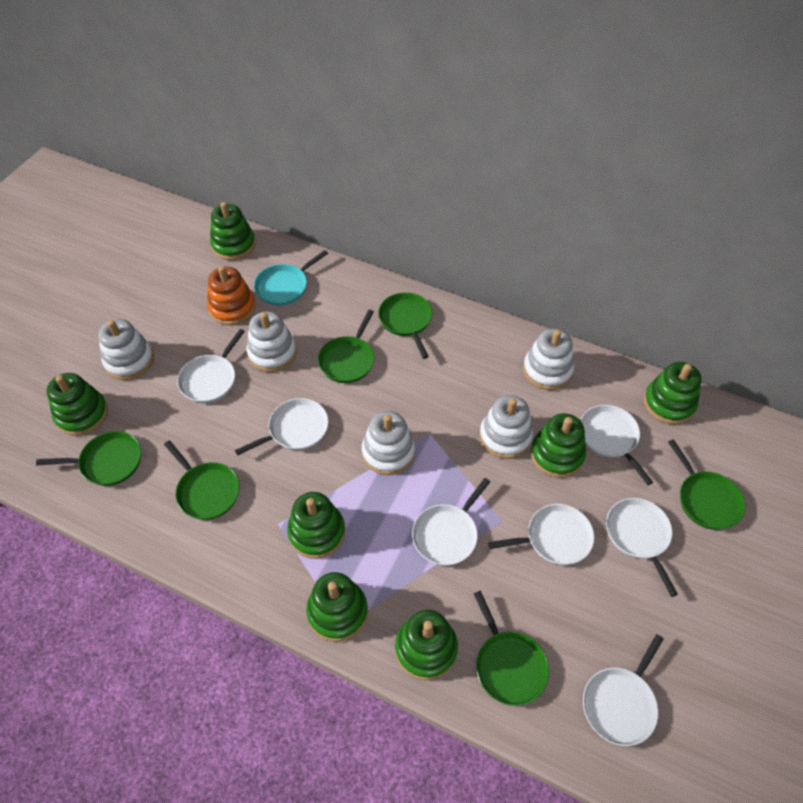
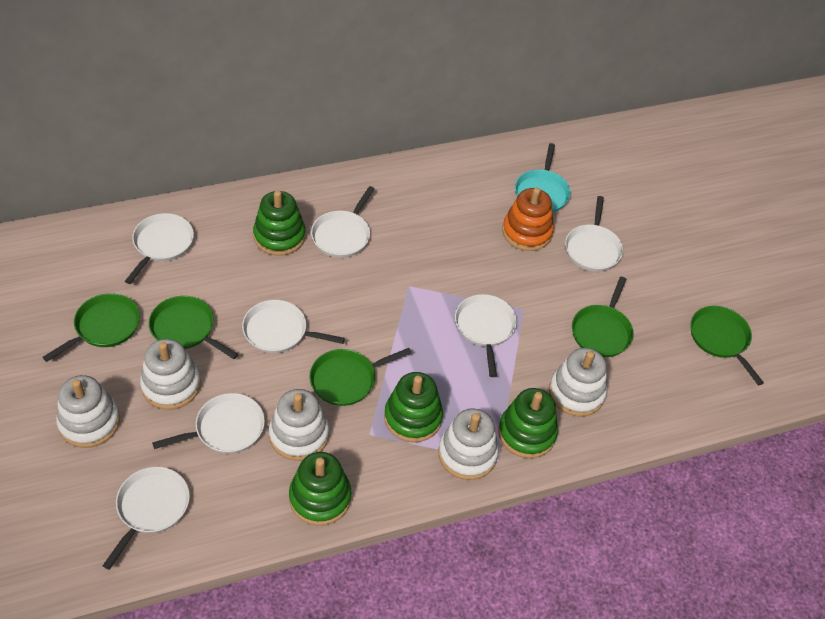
green pan: 6 -> 5
green stacking toy: 7 -> 4

